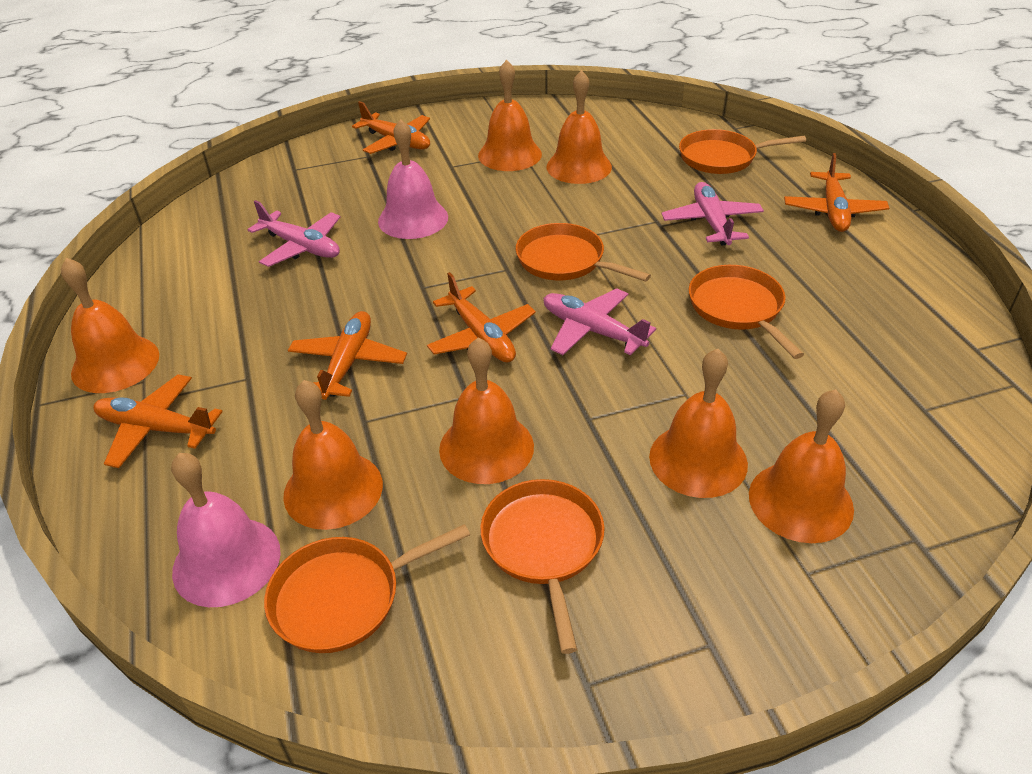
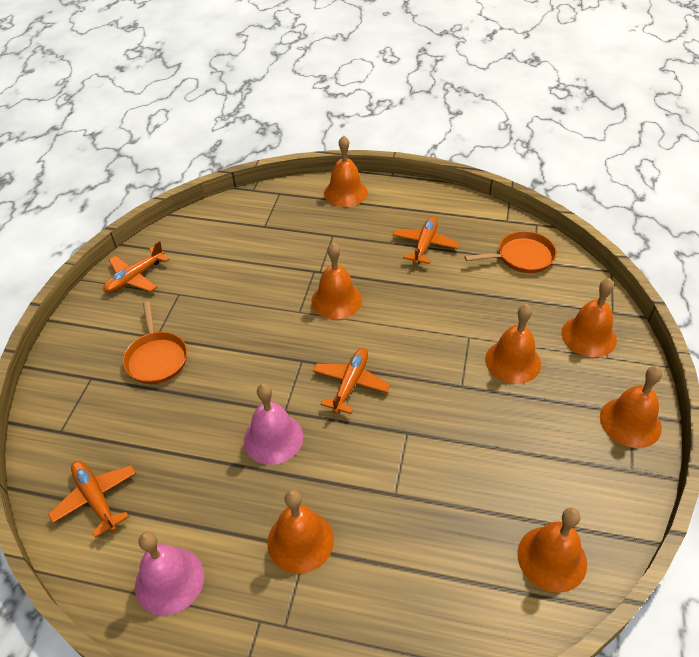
orange pan: 5 -> 2
orange plane: 5 -> 4
pink plane: 3 -> 0

